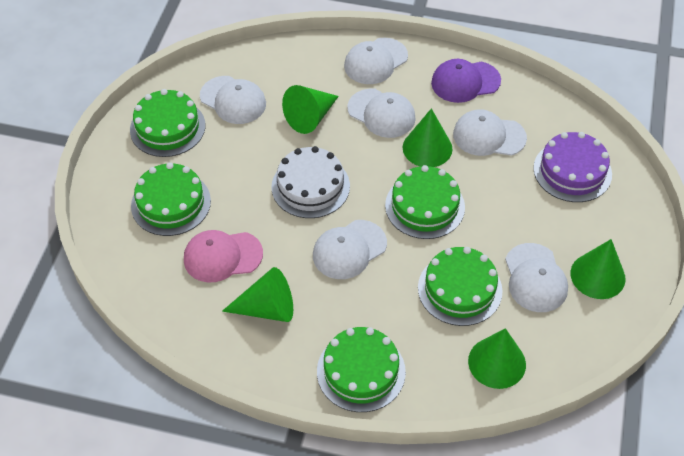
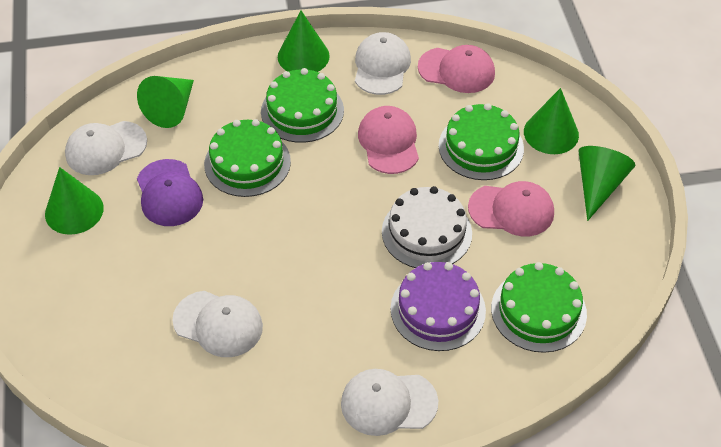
green cake: 5 -> 4
pink cap: 1 -> 3
white cap: 6 -> 4

